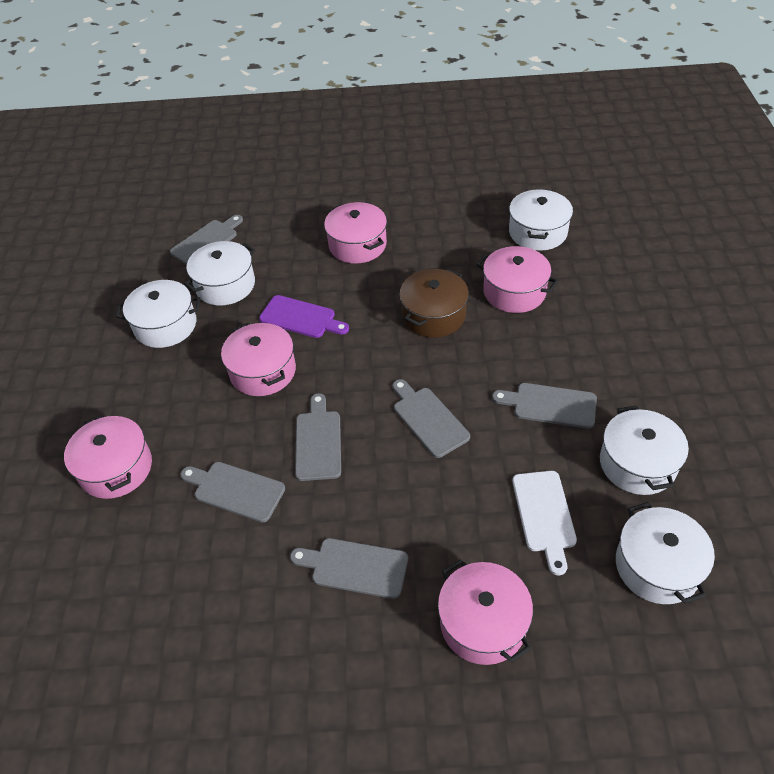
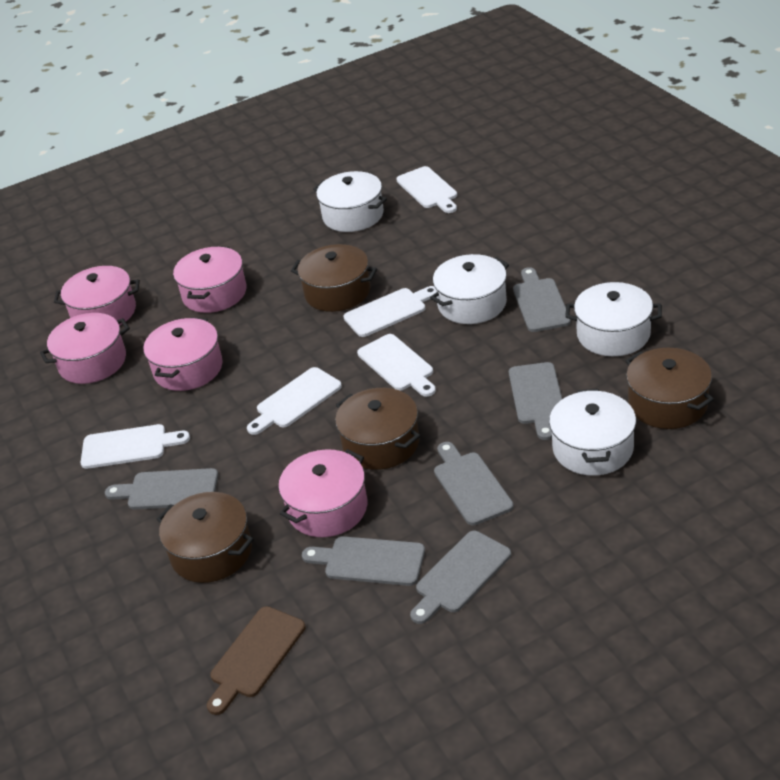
brown cutting board: 0 -> 1
brown pot: 1 -> 4
purple cutting board: 1 -> 0
white cutting board: 1 -> 5
white pot: 5 -> 4

